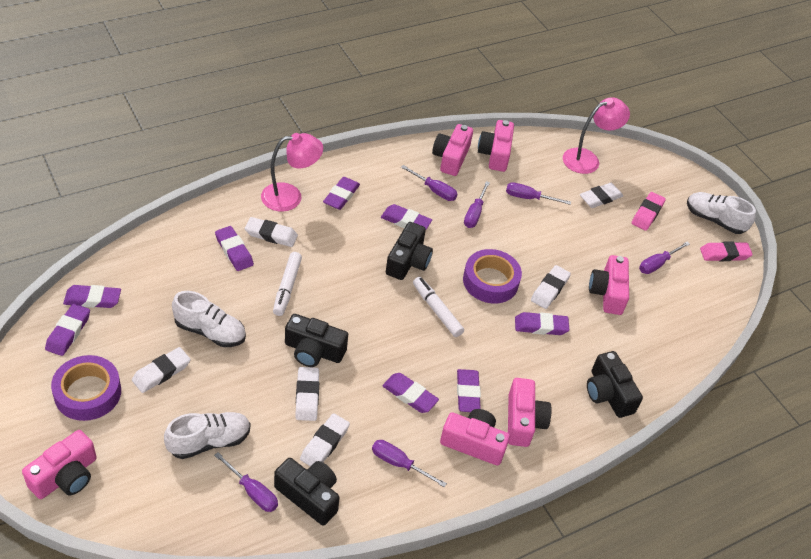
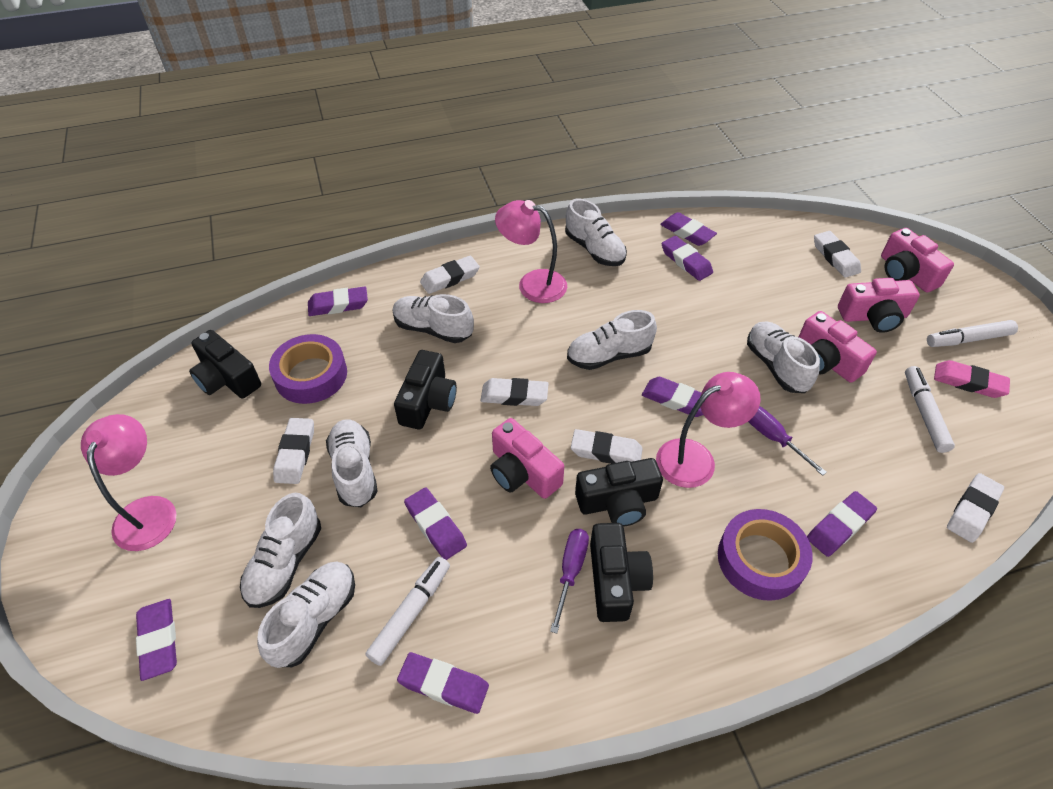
pink camera: 6 -> 4
pink eraser: 2 -> 1
pink lamp: 2 -> 3
purple screwdriver: 6 -> 2
white marker: 2 -> 3
white shoe: 3 -> 7

